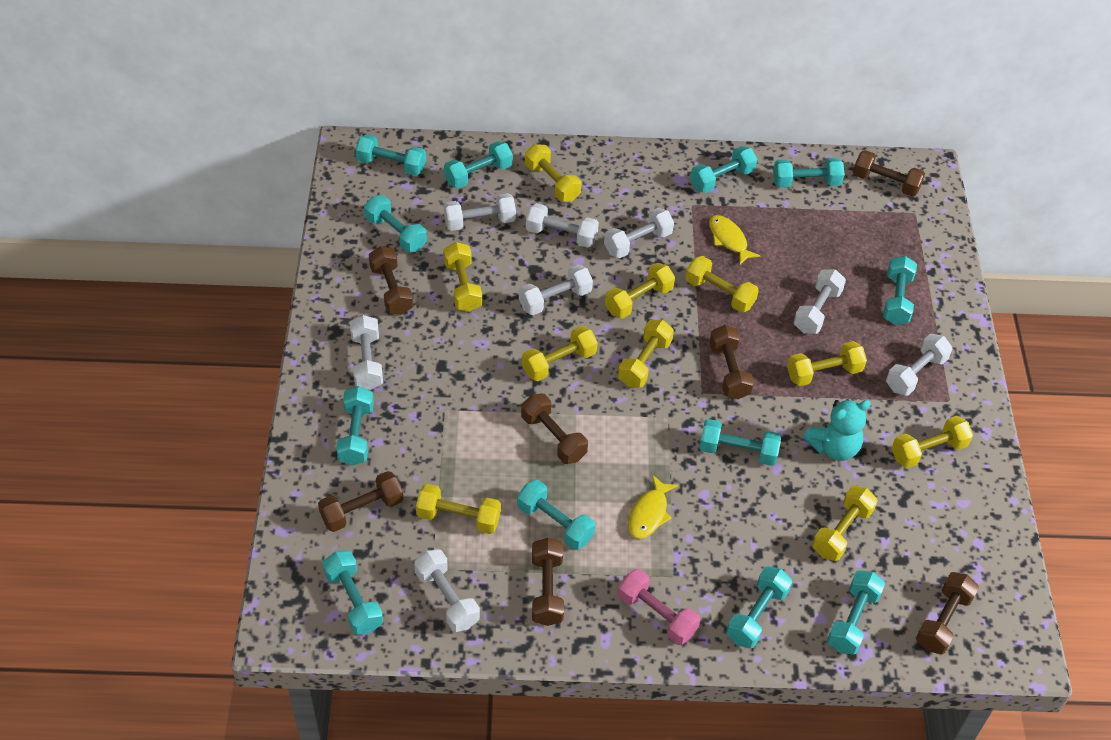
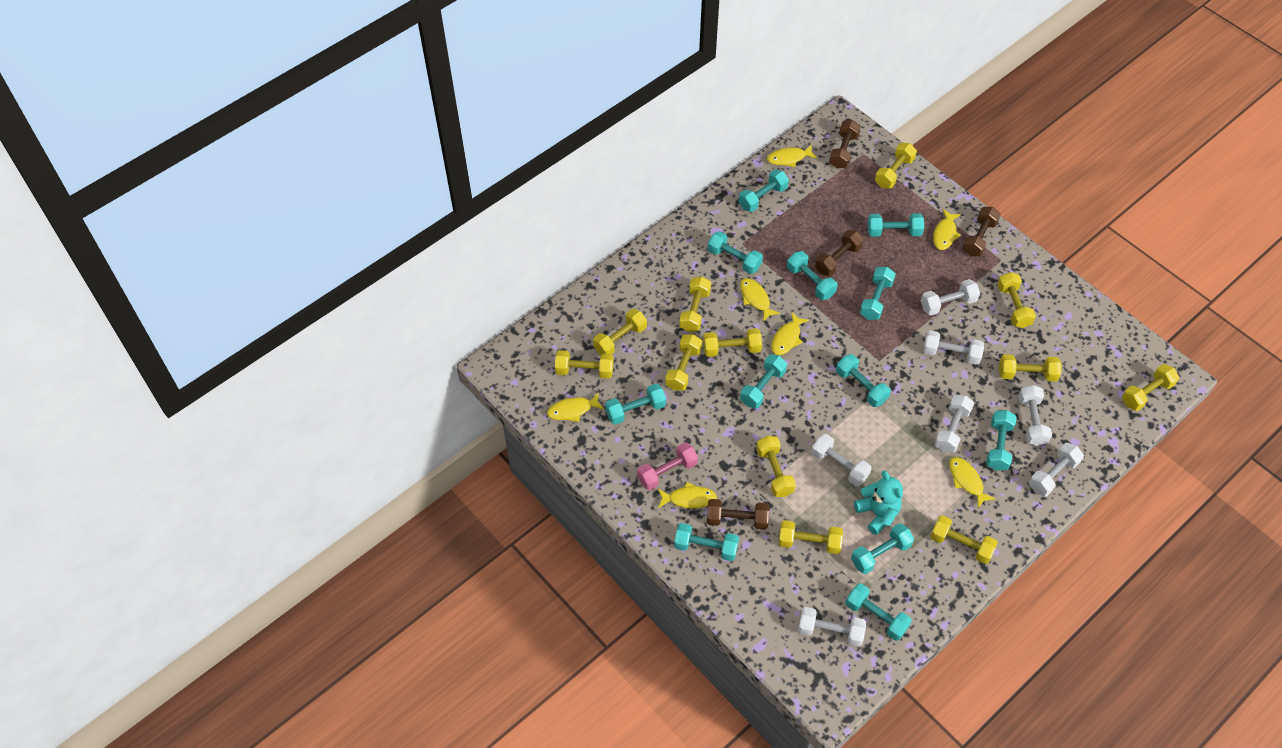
brown dumbbell: 7 -> 4
white dumbbell: 8 -> 7
yellow dumbbell: 10 -> 12
yellow fish: 2 -> 7

